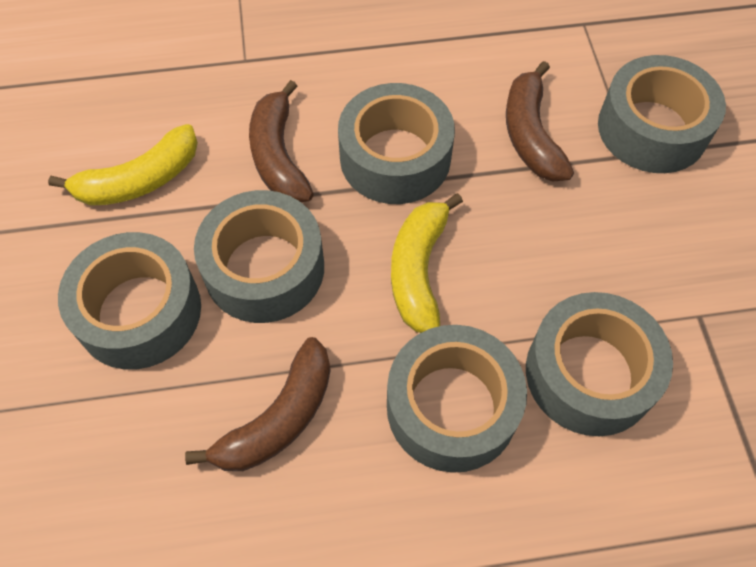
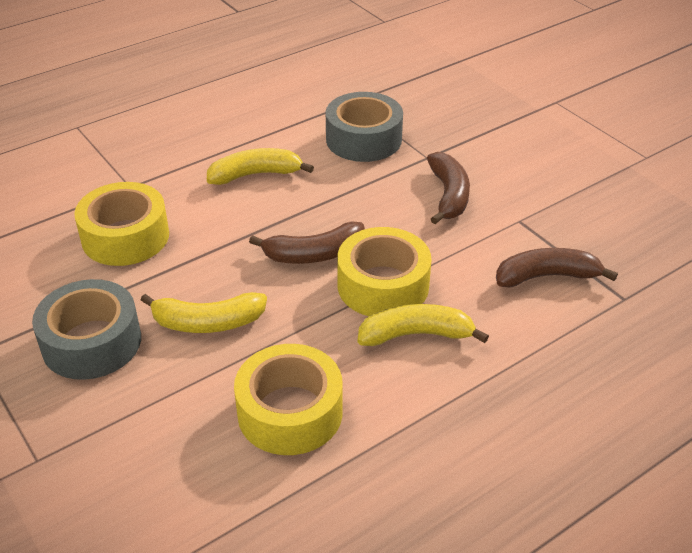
grey tape: 6 -> 2
yellow banana: 2 -> 3
yellow tape: 0 -> 3

